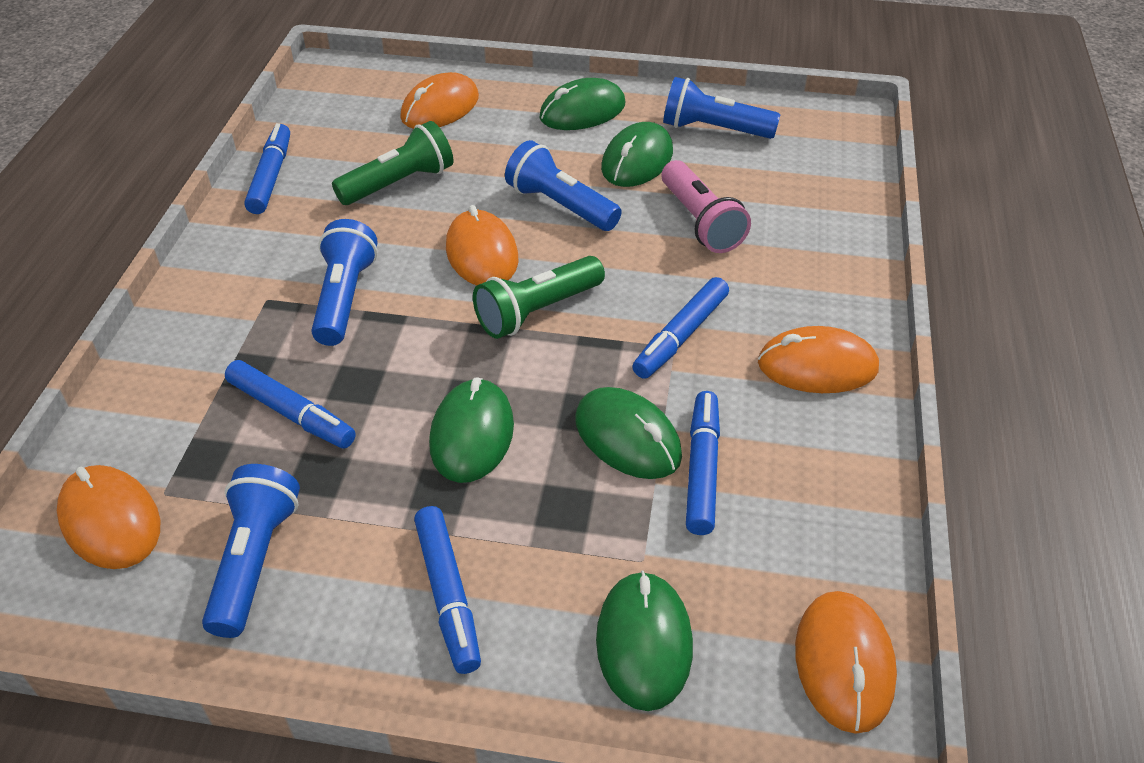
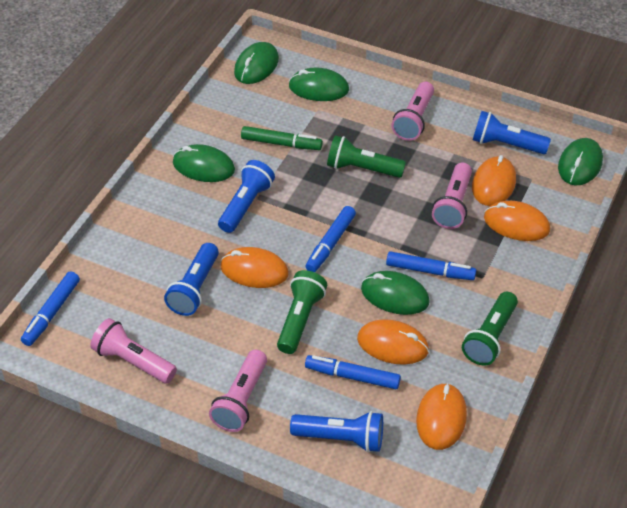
blue marker: 5 -> 4
green flashlight: 2 -> 3
green marker: 0 -> 1
pink flashlight: 1 -> 4

